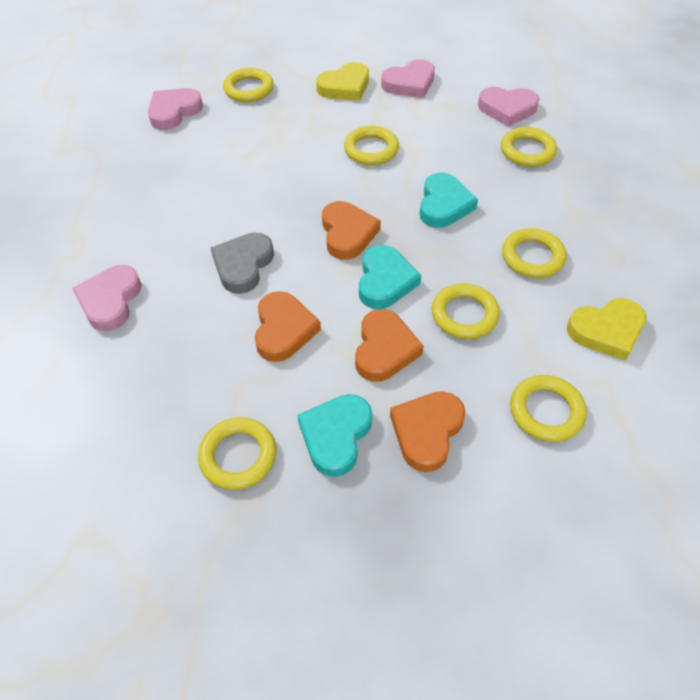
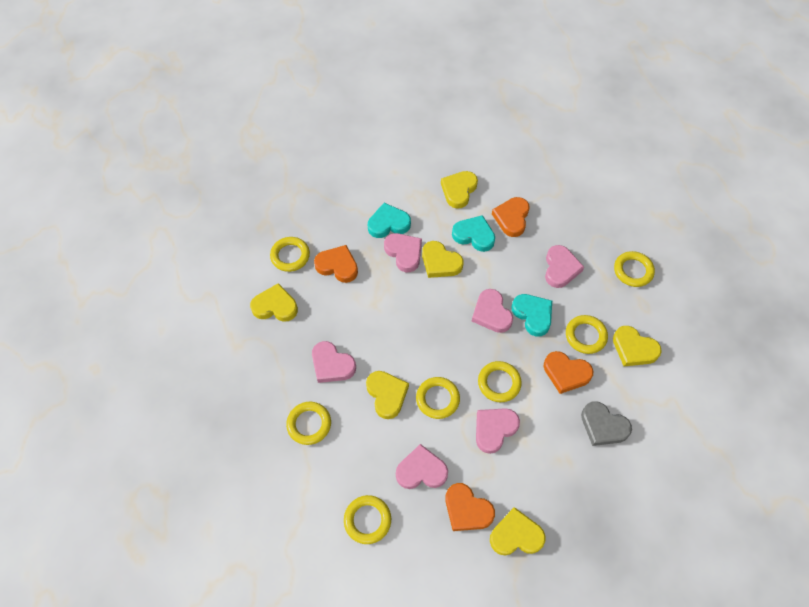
pink heart: 4 -> 6
yellow heart: 2 -> 6

